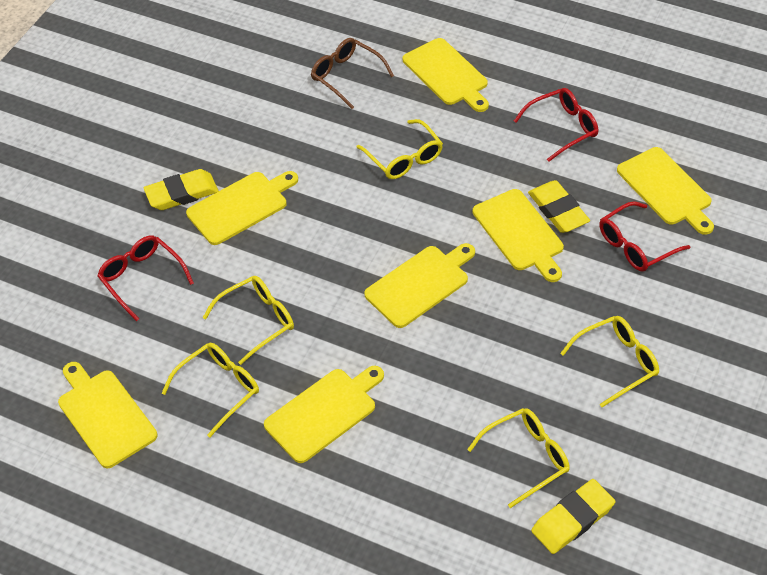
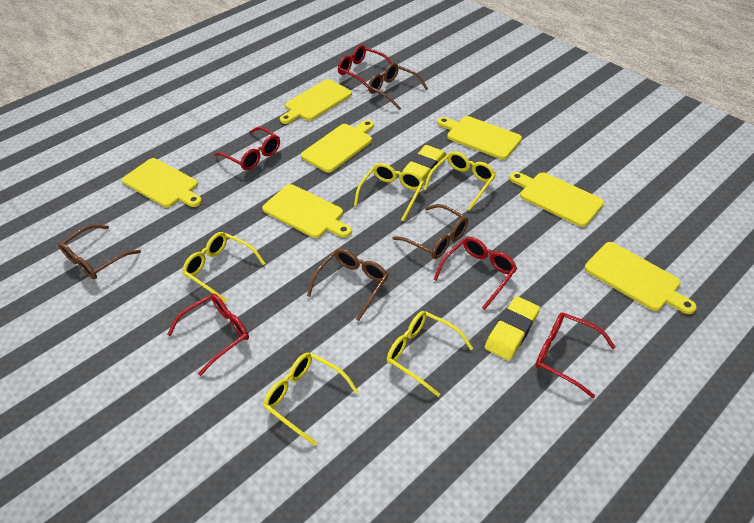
brown glasses: 1 -> 4
red glasses: 3 -> 5
yellow eraser: 3 -> 2

